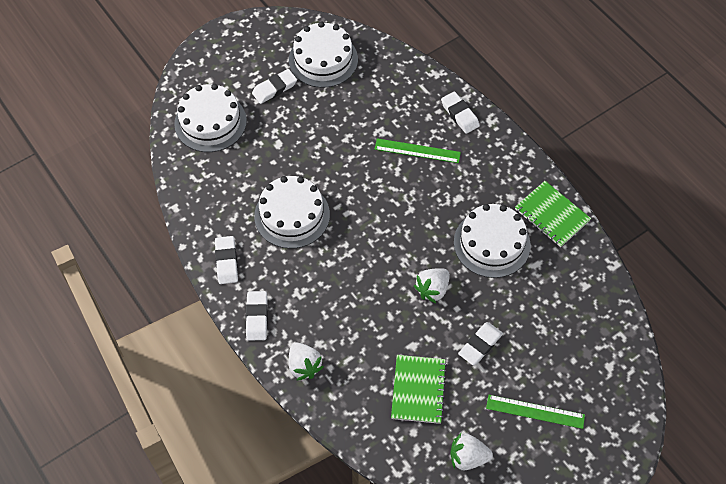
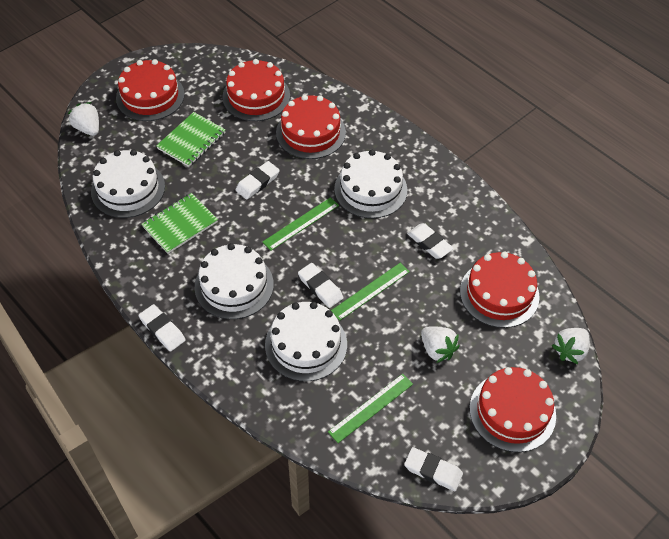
green ruler: 2 -> 3
red cake: 0 -> 5

